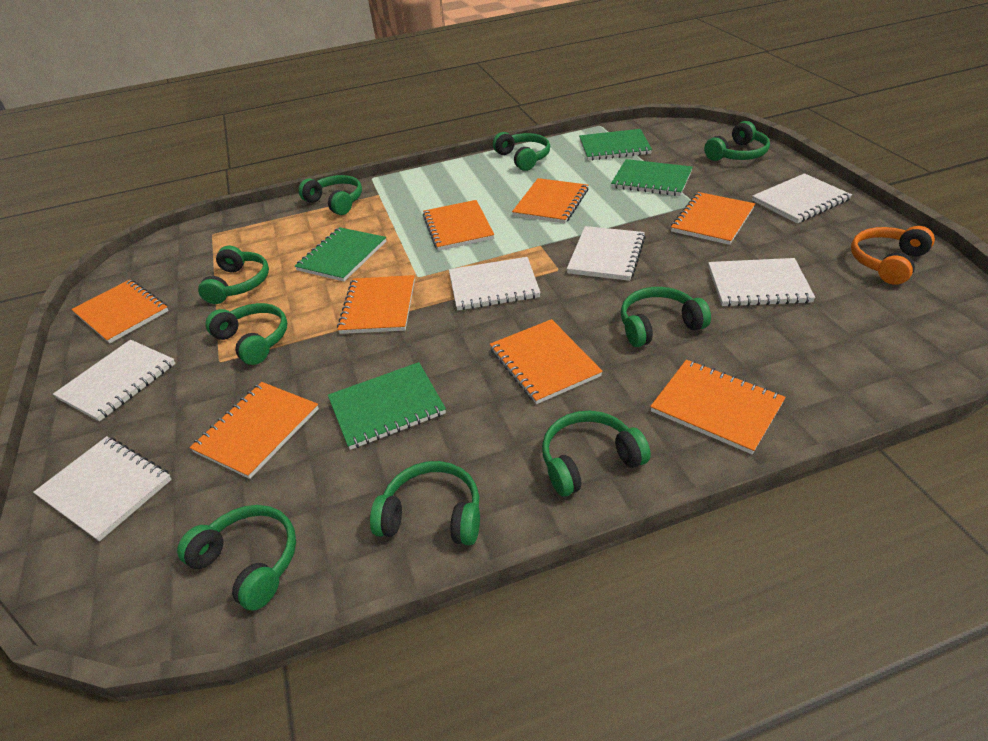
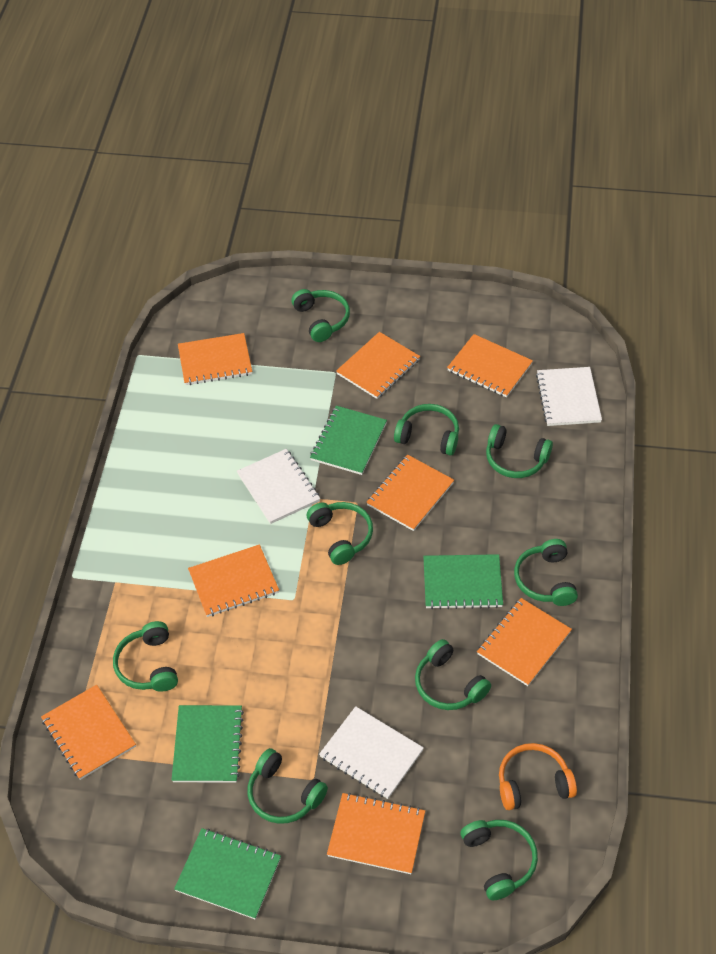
white notebook: 6 -> 3

